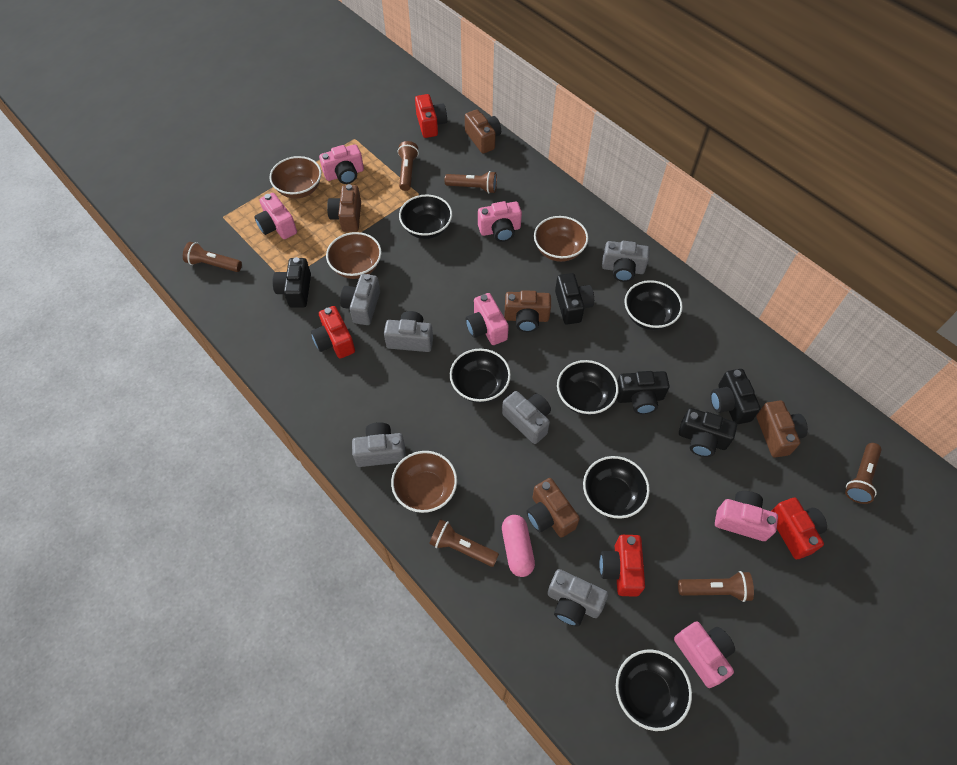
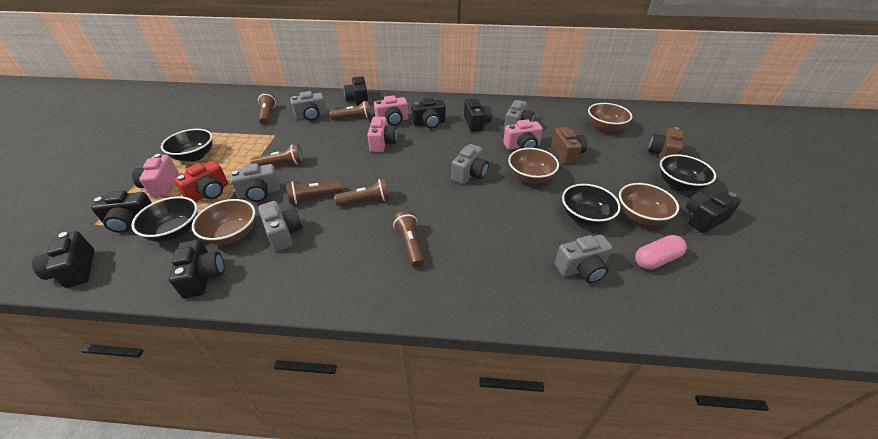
black bowl: 6 -> 4
black camera: 5 -> 7
brown camera: 5 -> 2
pink camera: 6 -> 4
red camera: 4 -> 1

